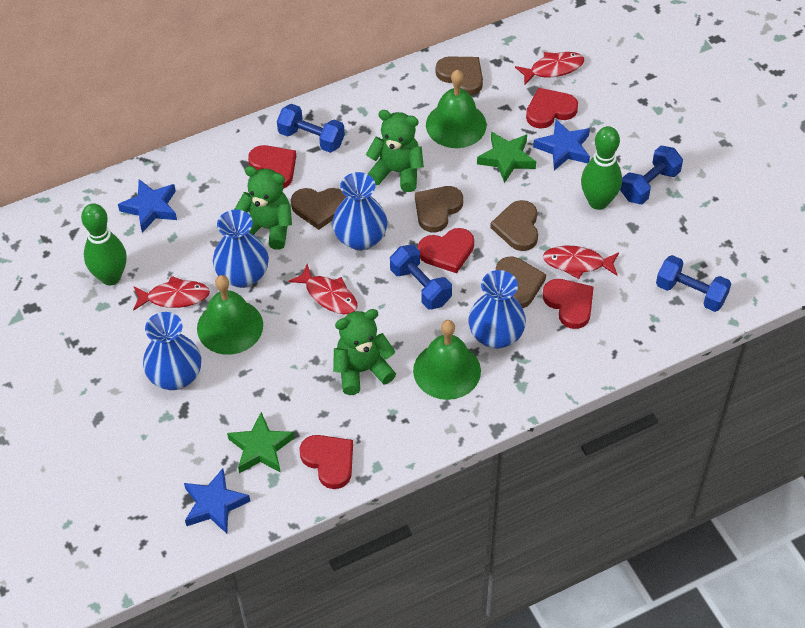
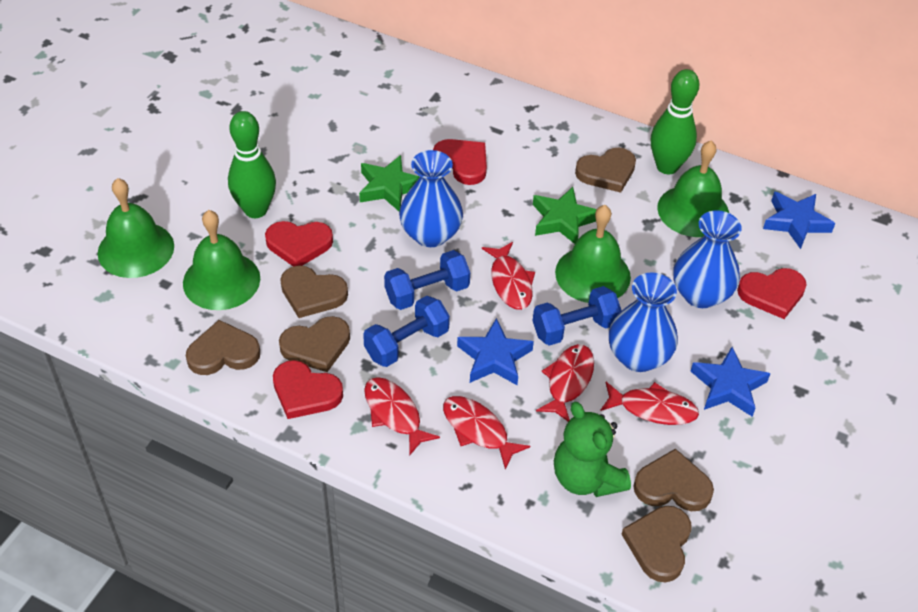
blue dumbbell: 4 -> 3
blue vase: 4 -> 3
brown heart: 5 -> 6
green bell: 3 -> 4
green teddy bear: 3 -> 1
red fish: 4 -> 5
red heart: 5 -> 4

